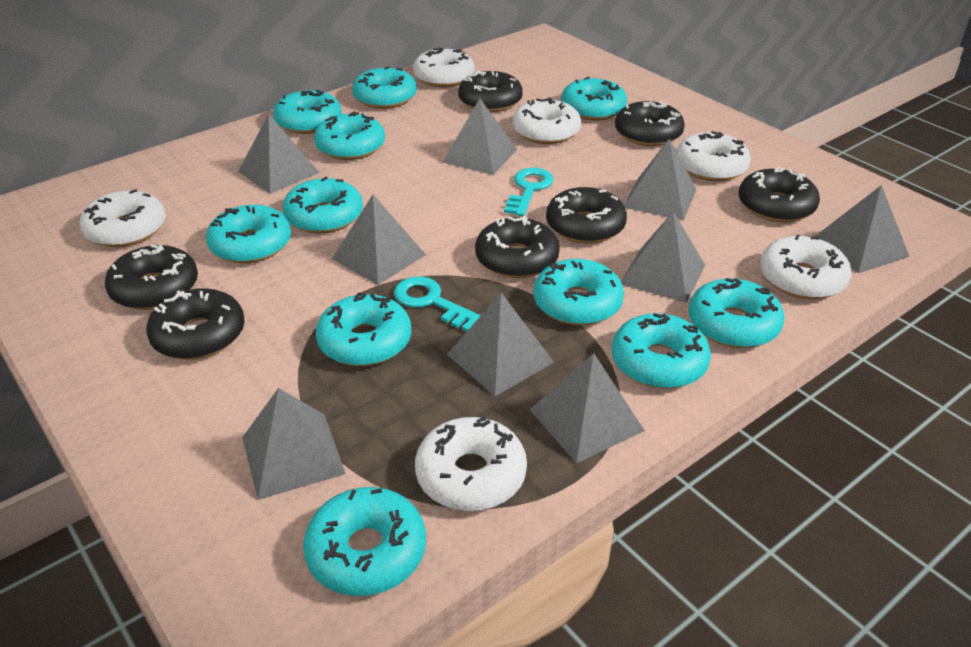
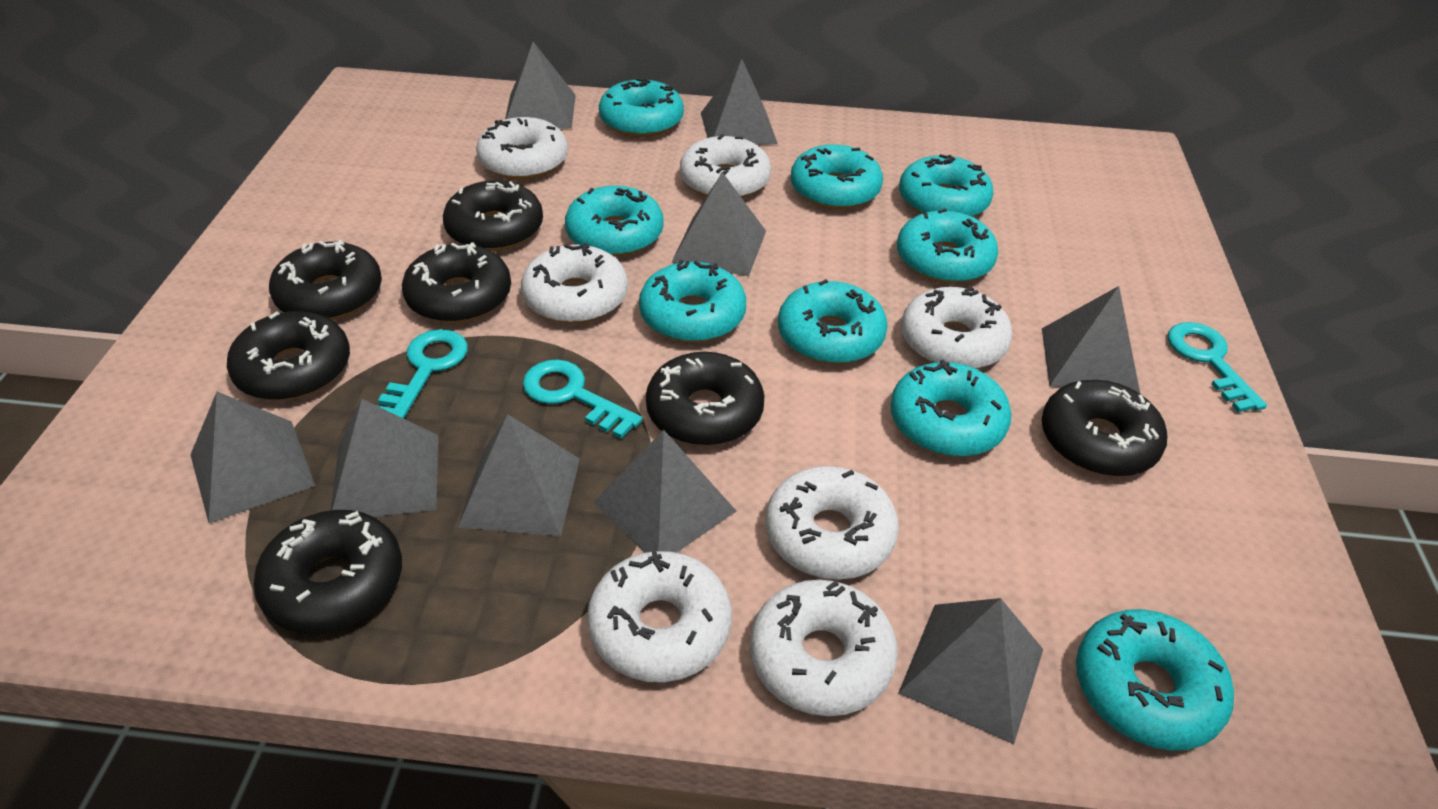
turquoise donut: 11 -> 9
turquoise key: 2 -> 3
white donut: 6 -> 7

